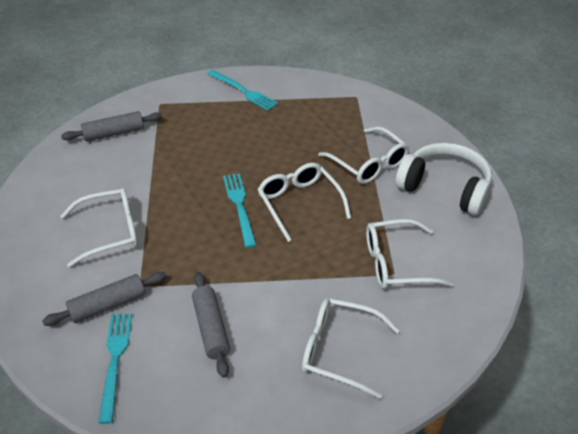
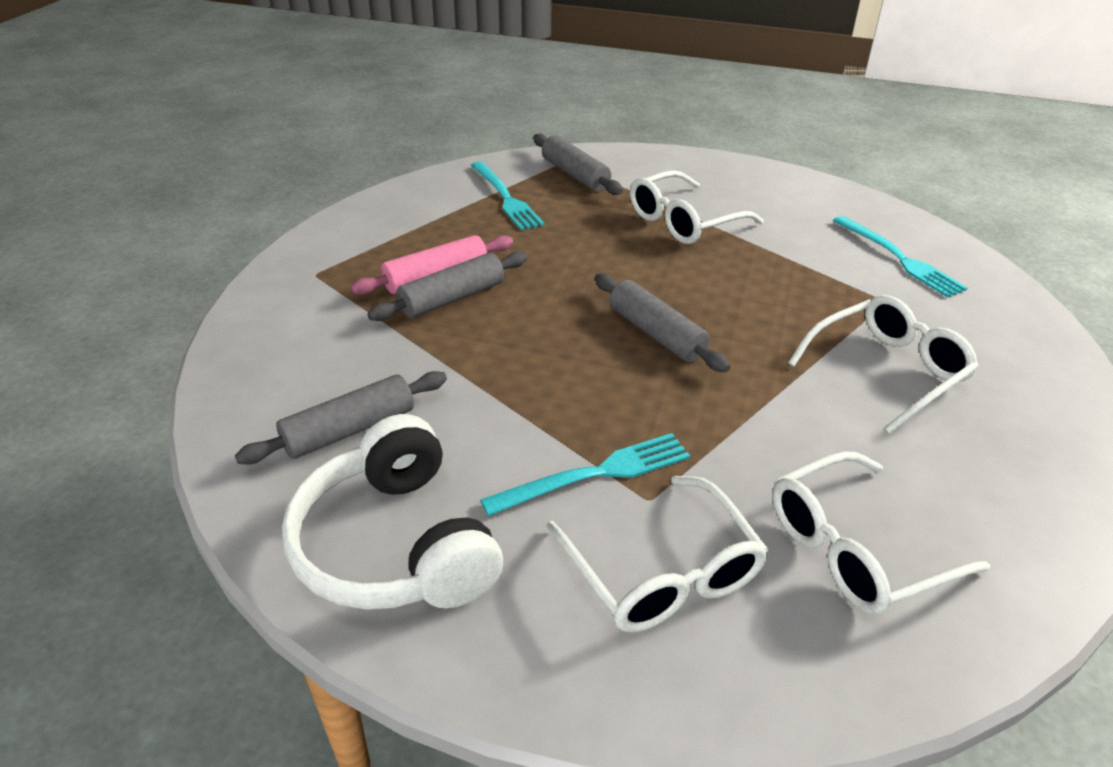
grey rolling pin: 3 -> 4
pink rolling pin: 0 -> 1
white glasses: 5 -> 4

